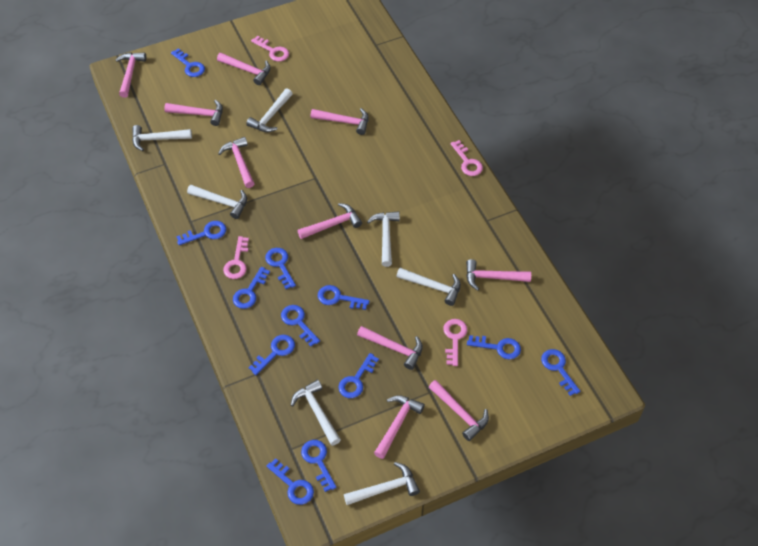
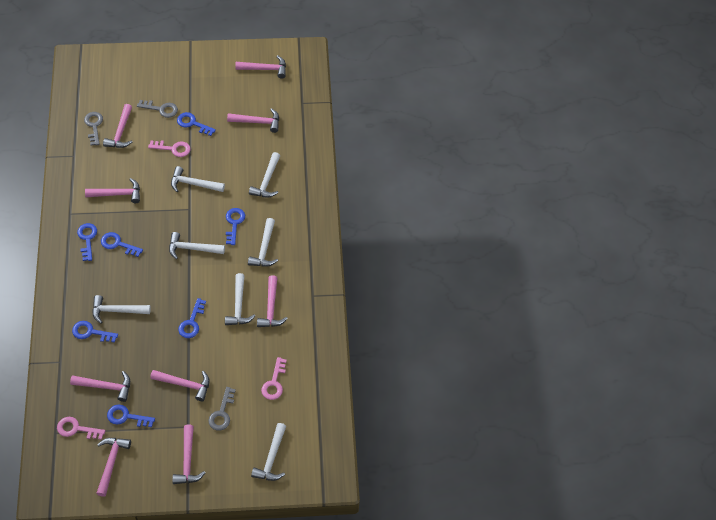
blue key: 12 -> 7
grey key: 0 -> 3
pink hammer: 10 -> 9
pink key: 4 -> 3

